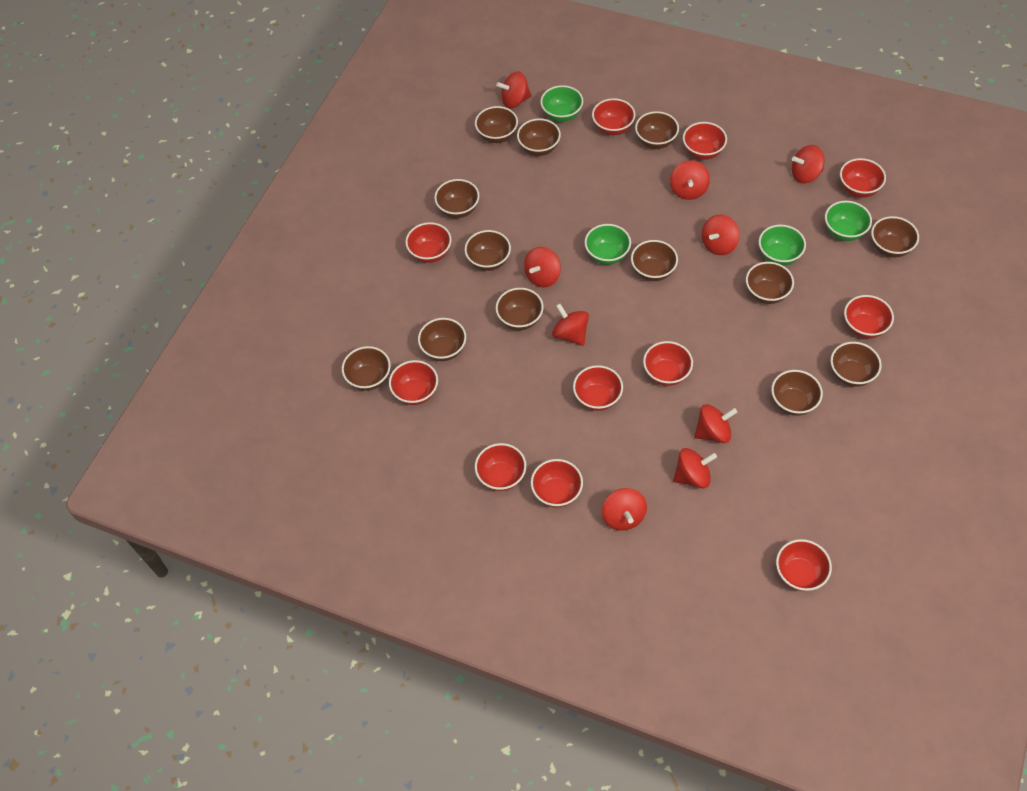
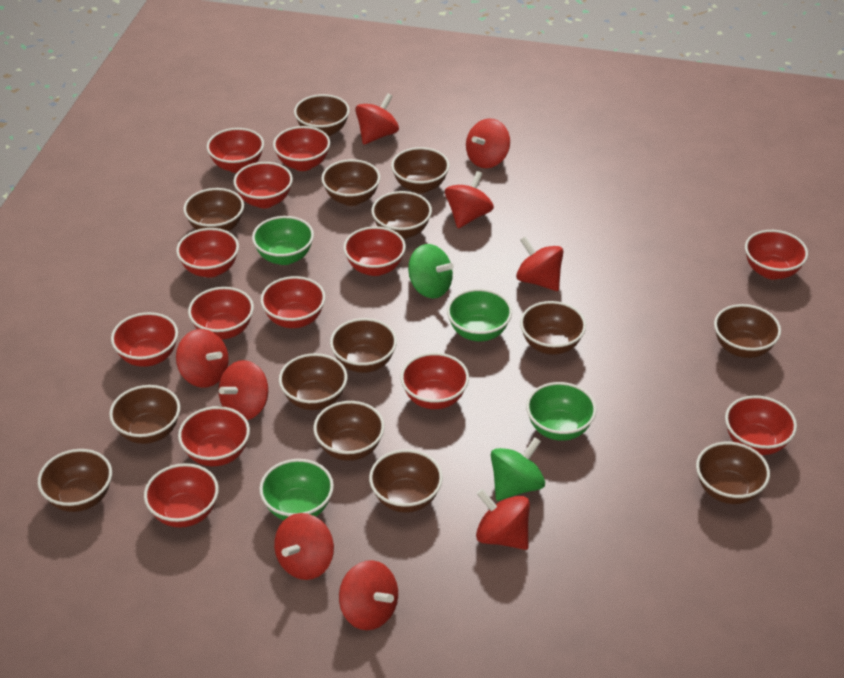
brown bowl: 13 -> 14
green spinning top: 0 -> 2
red bowl: 11 -> 13

